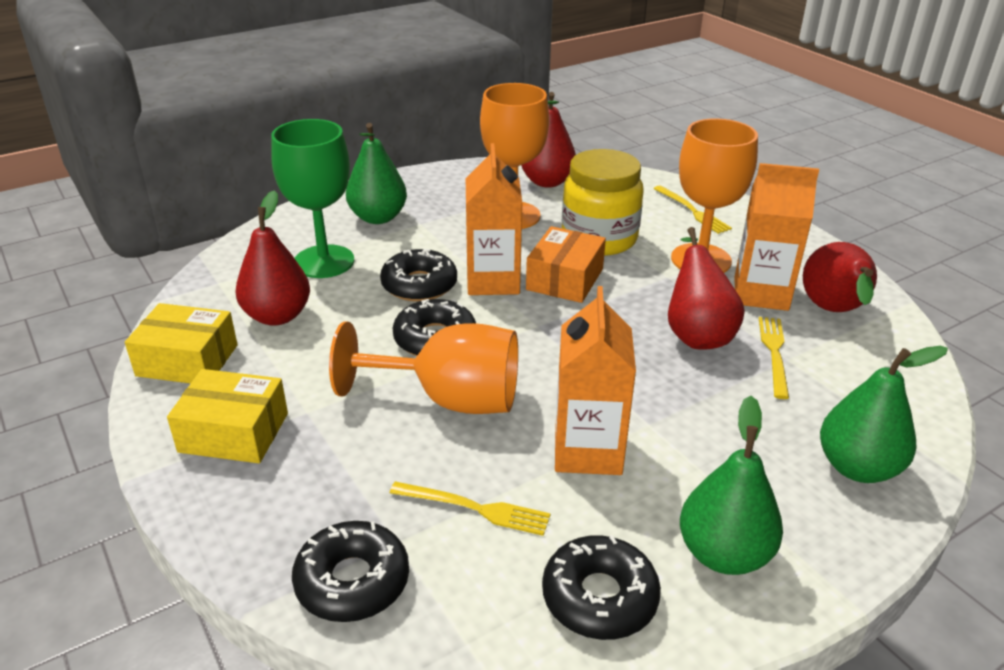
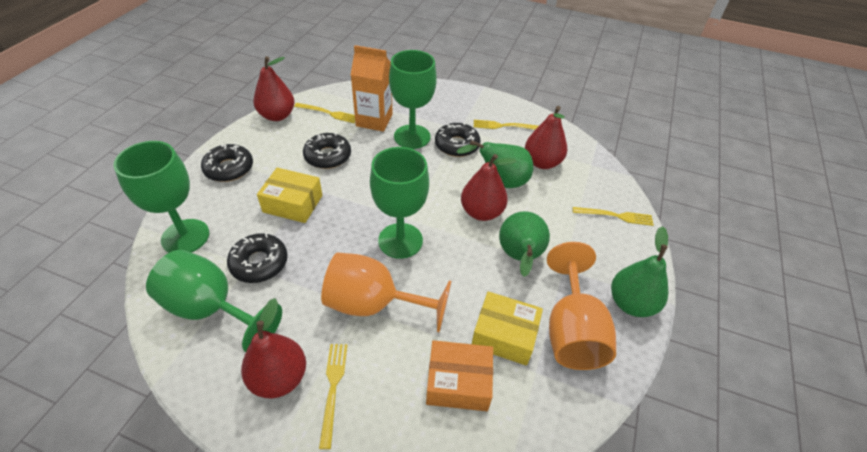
green goblet: 1 -> 4
orange carton: 3 -> 1
orange goblet: 3 -> 2
yellow fork: 3 -> 4
yellow jar: 1 -> 0

